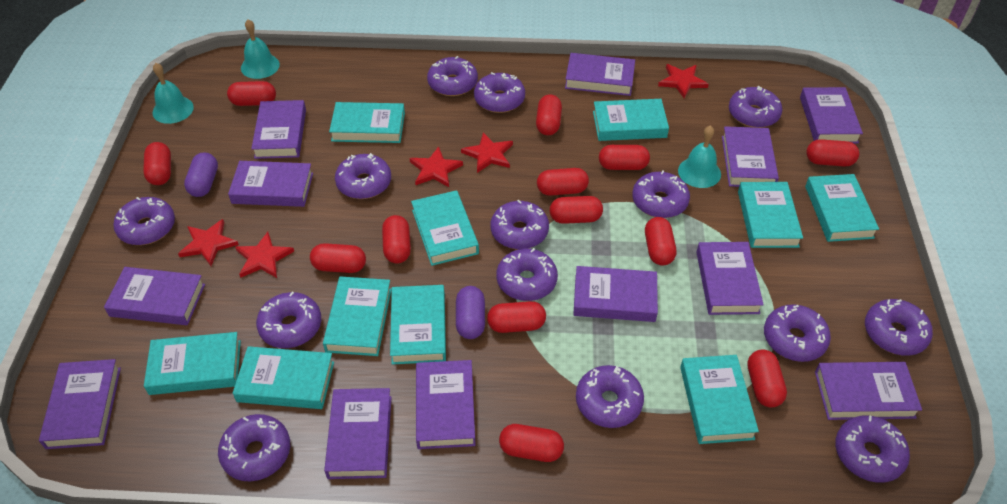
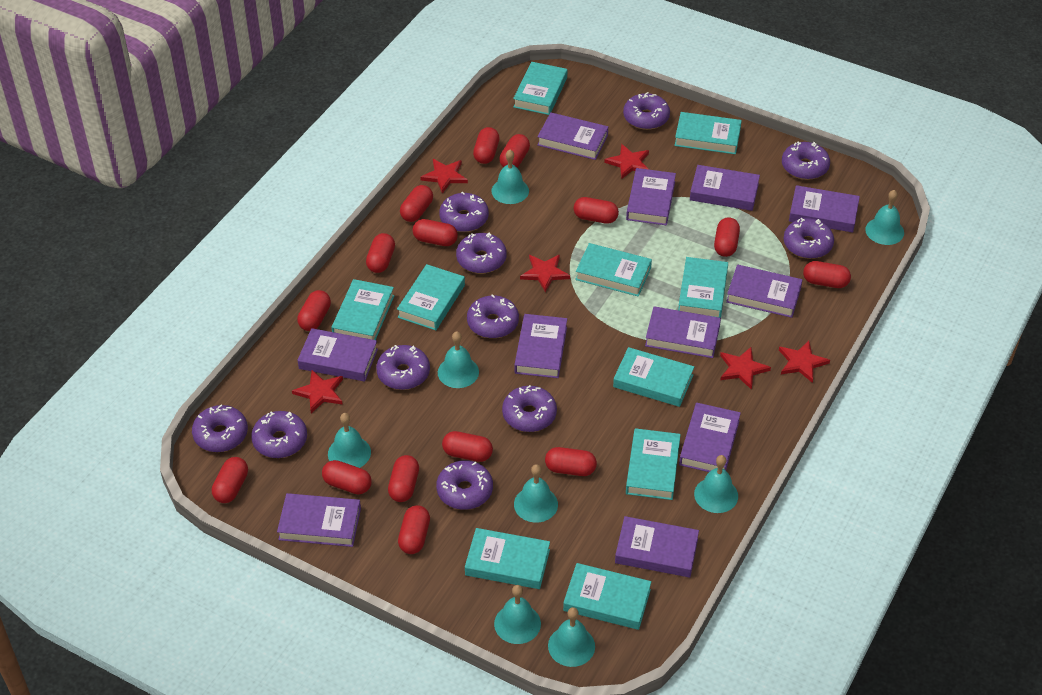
purple book: 12 -> 11
purple capsule: 2 -> 0
purple donut: 14 -> 11
red capsule: 13 -> 15
red star: 5 -> 6
turquoise bell: 3 -> 8

